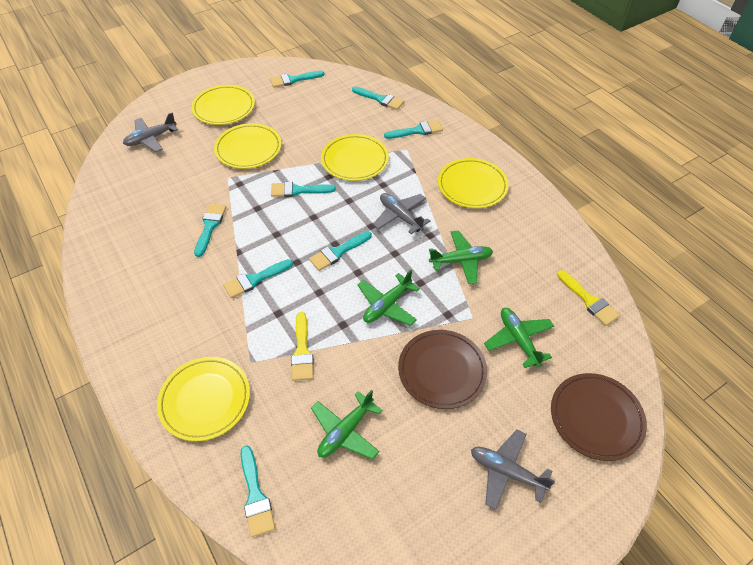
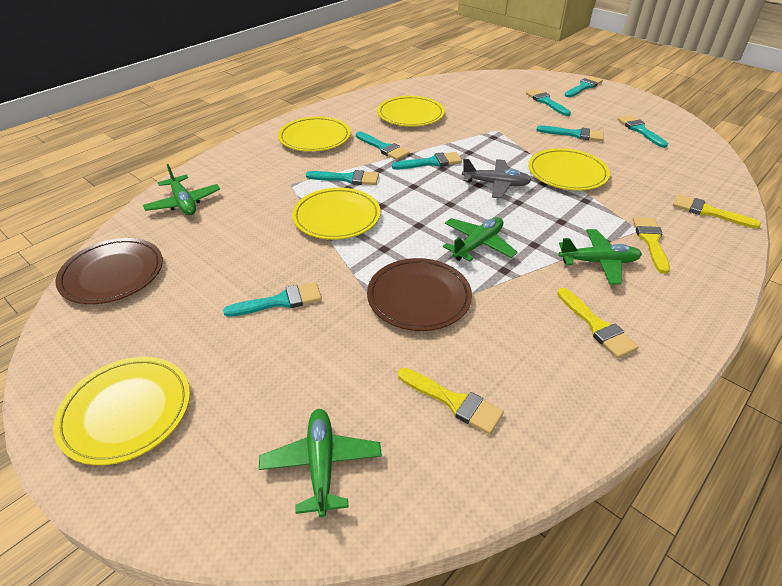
grey plane: 3 -> 1
yellow brush: 2 -> 4

